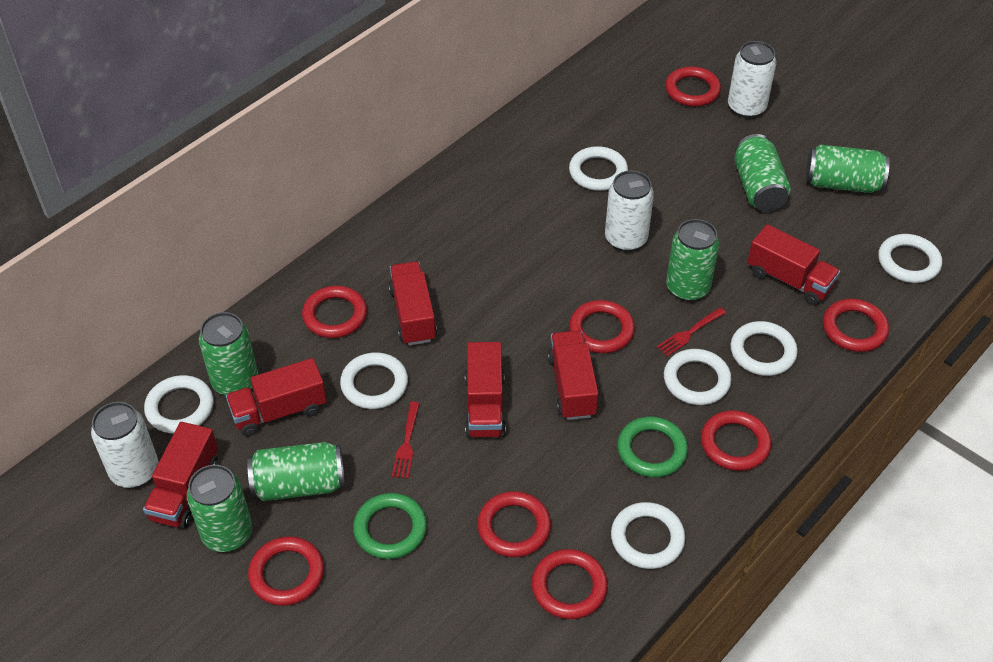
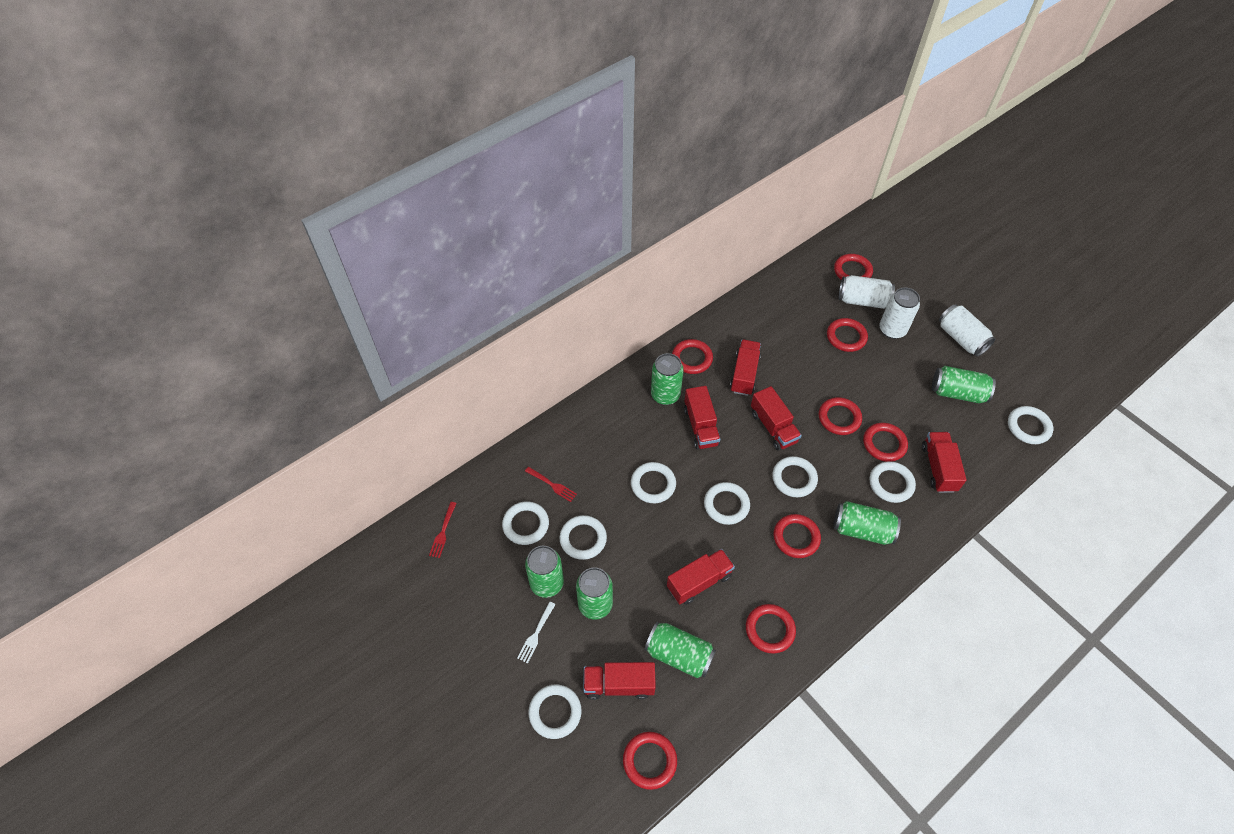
green ring: 2 -> 0
white fork: 0 -> 1
white ring: 7 -> 8

